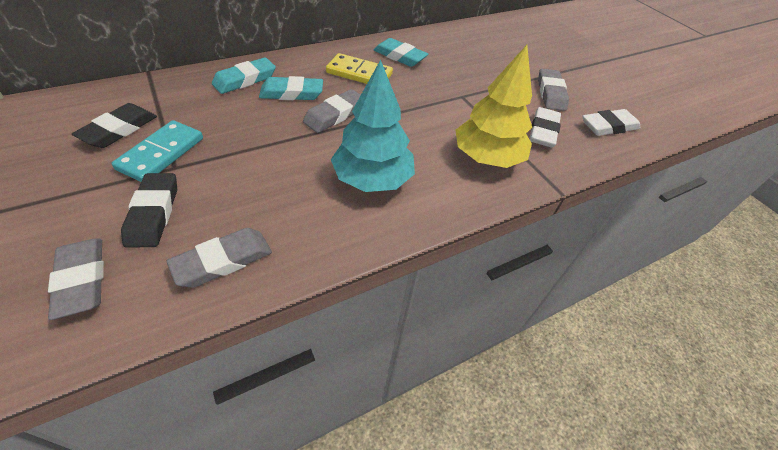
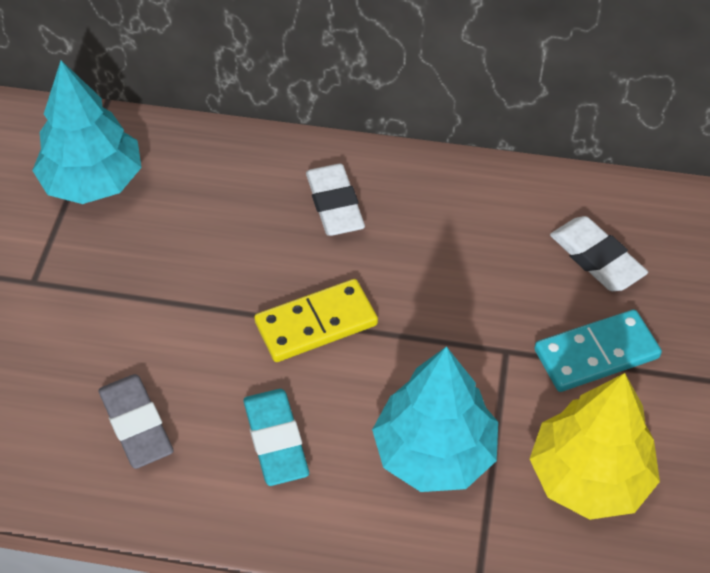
black eraser: 2 -> 0
grey eraser: 4 -> 1
turquoise eraser: 3 -> 1
turquoise tree: 1 -> 2

